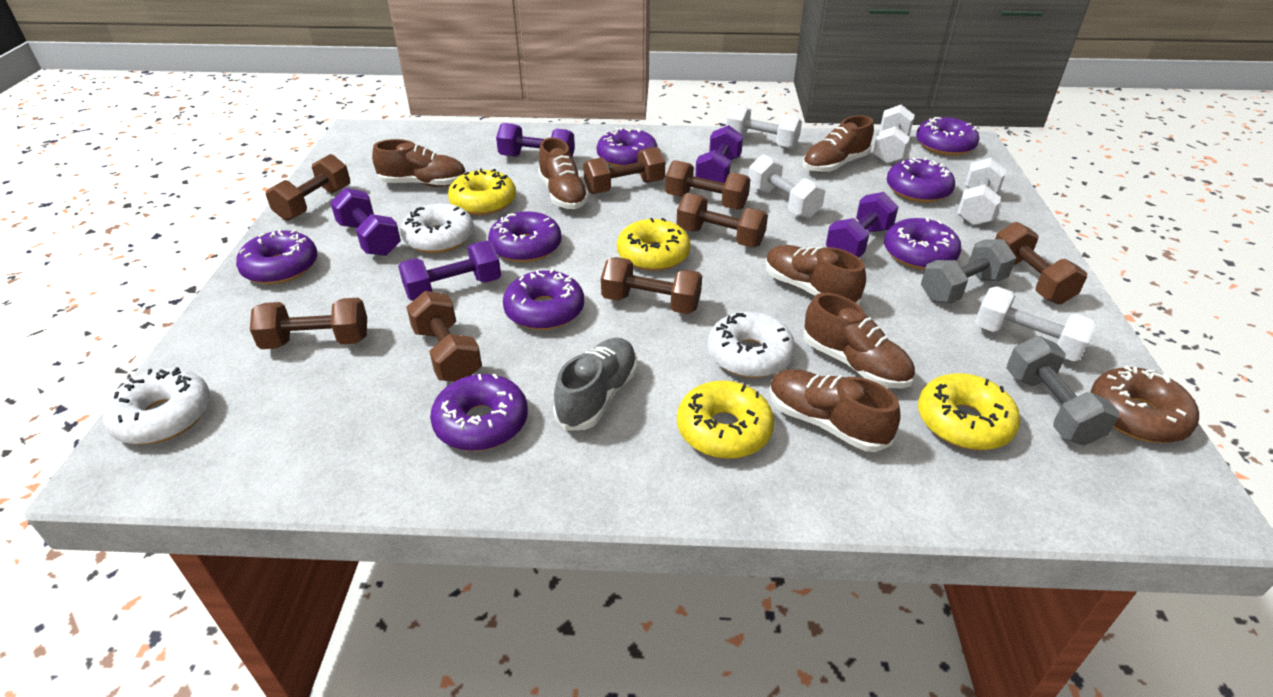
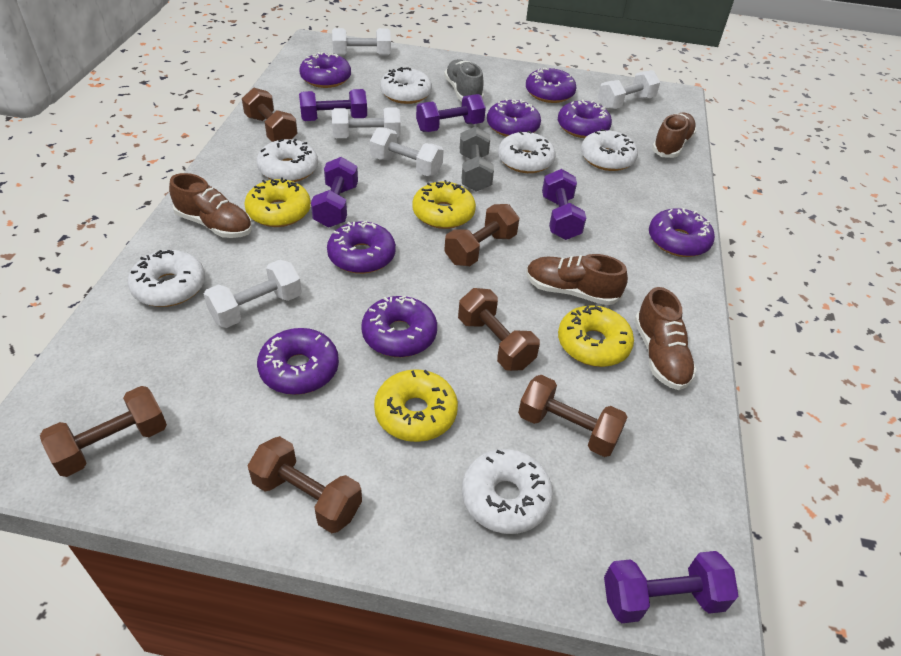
brown donut: 1 -> 0
brown dumbbell: 8 -> 6
brown shoe: 6 -> 4
grey dumbbell: 2 -> 1
white donut: 3 -> 6

